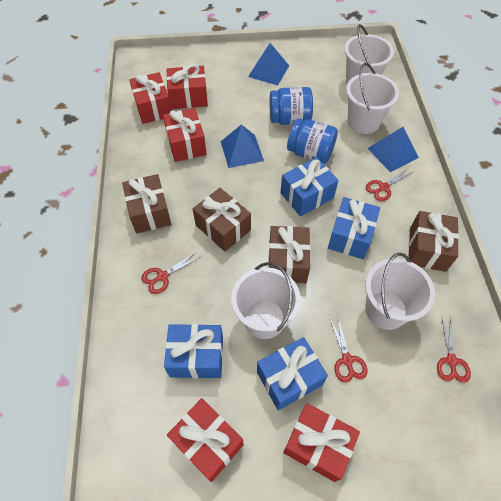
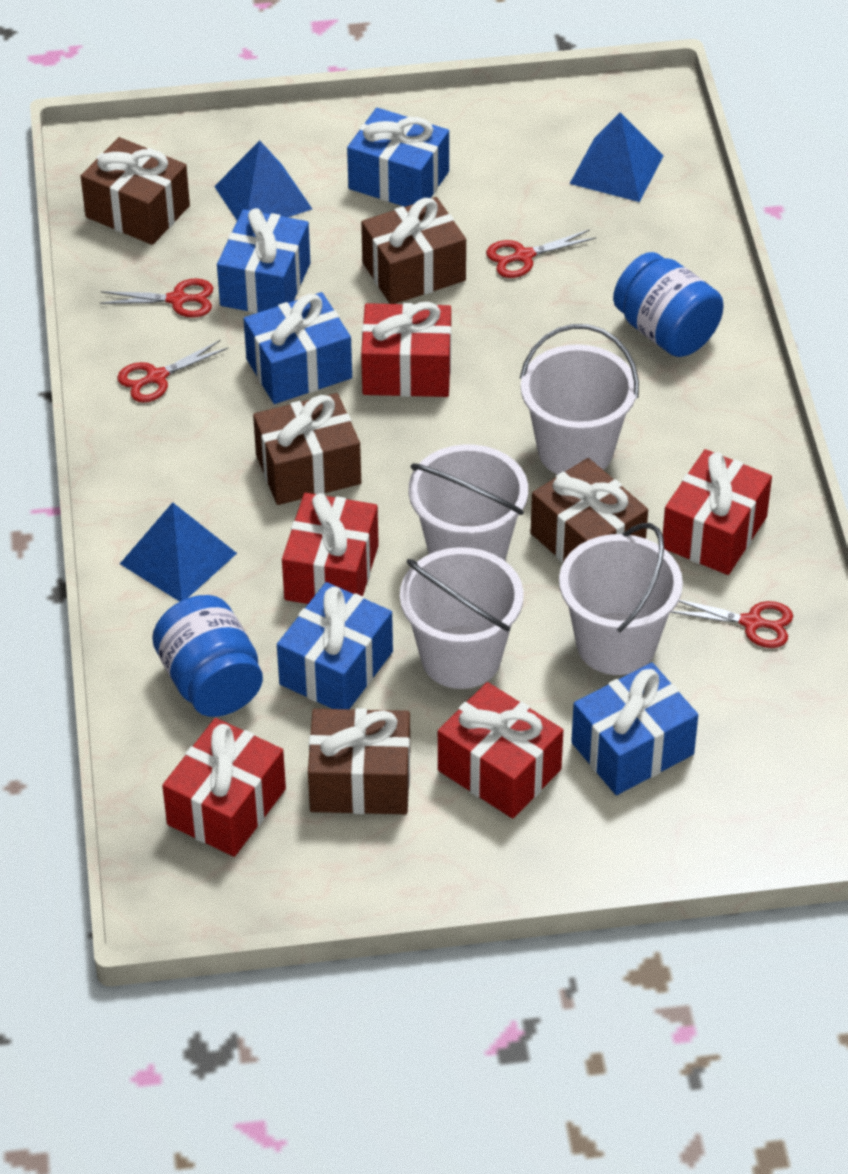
blue gift: 4 -> 5
brown gift: 4 -> 5

